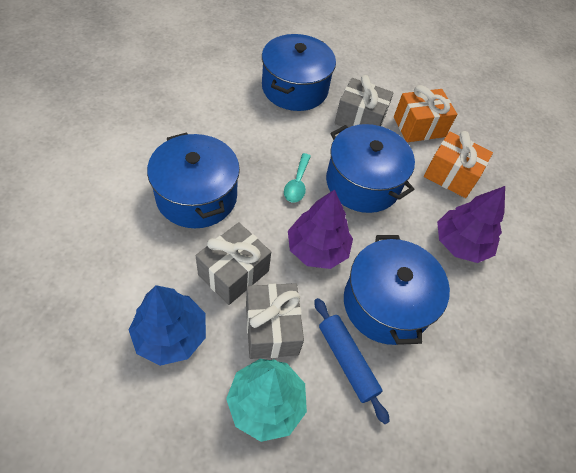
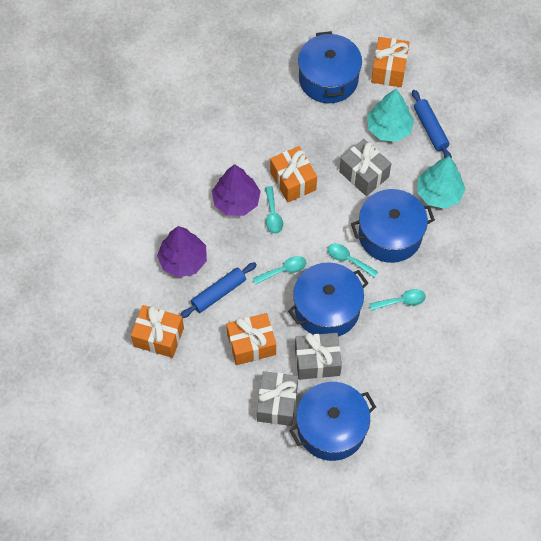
blue rolling pin: 1 -> 2
blue tree: 1 -> 0
orange gift: 2 -> 4
turquoise spoon: 1 -> 4
turquoise tree: 1 -> 2

